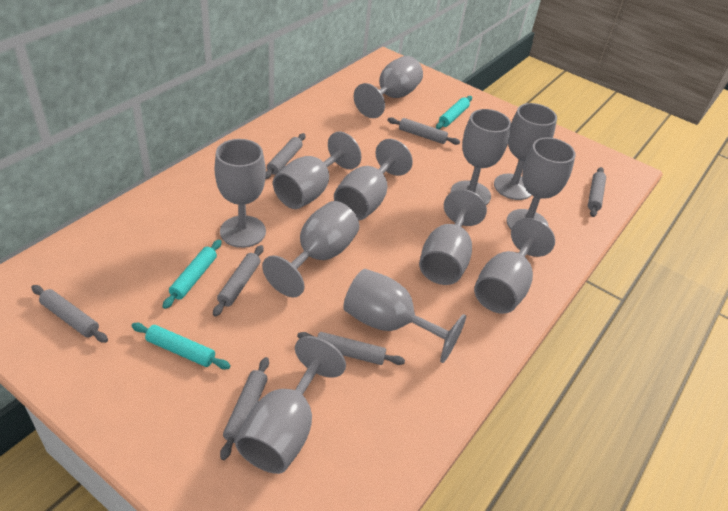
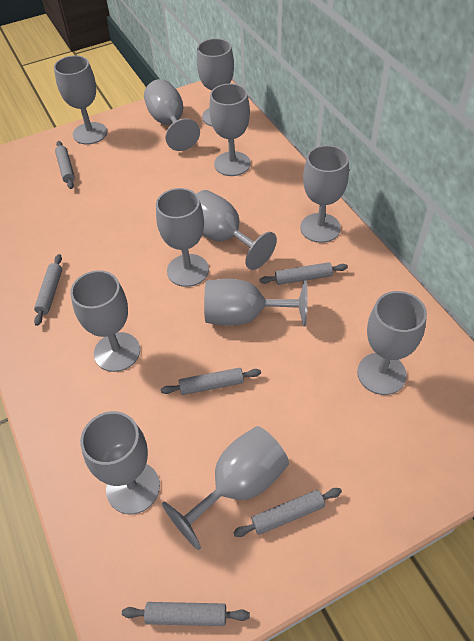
grey rolling pin: 7 -> 6
turquoise rolling pin: 3 -> 0

